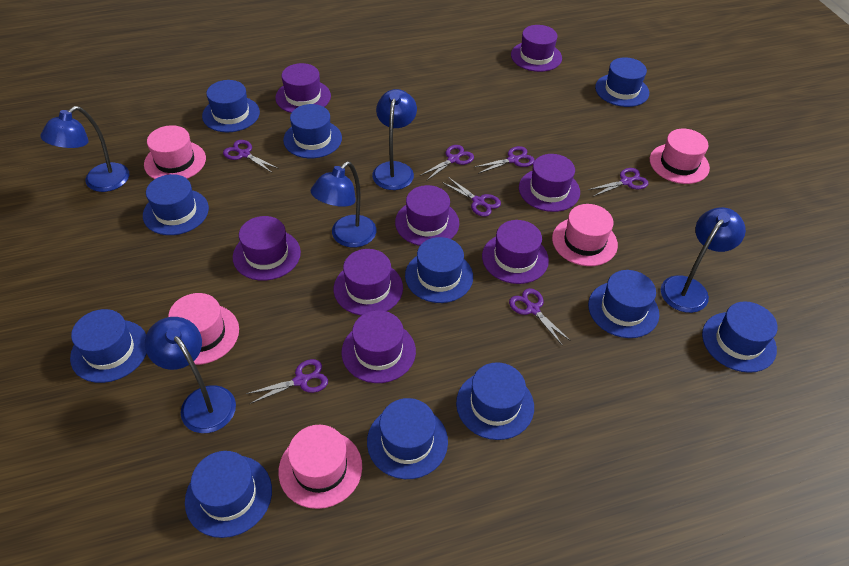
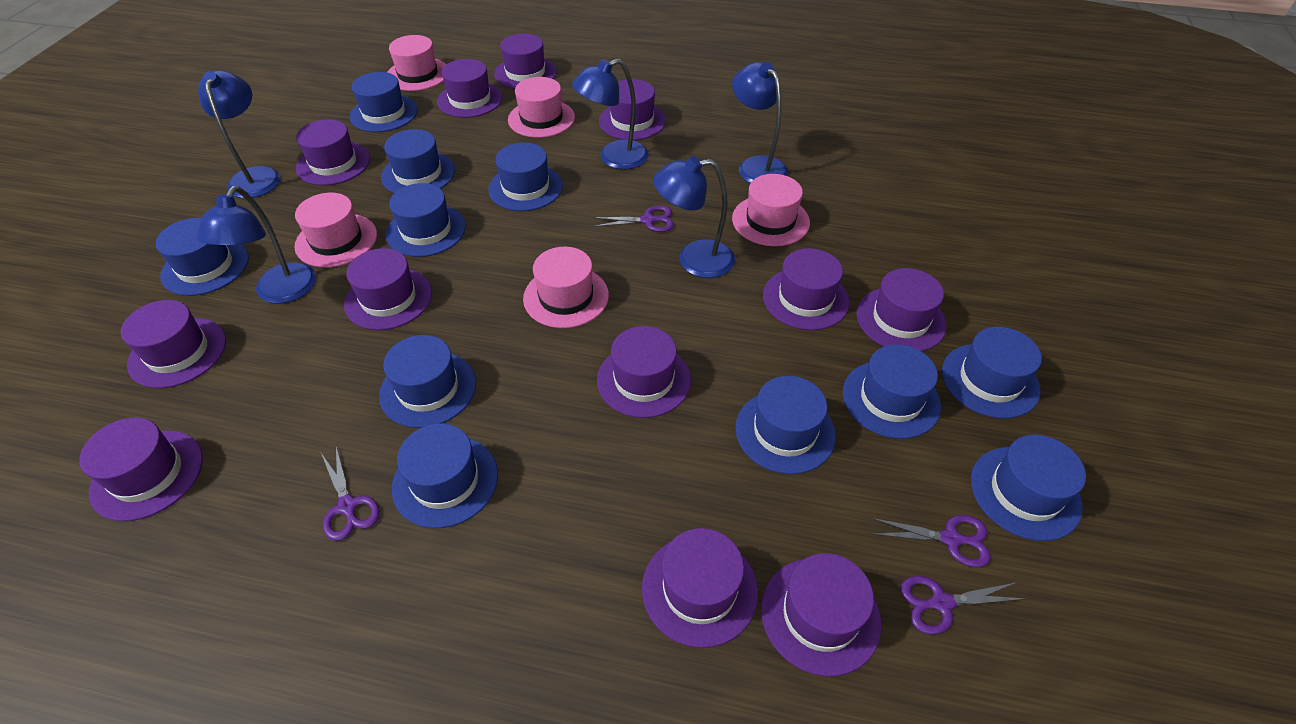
purple hat: 8 -> 12
purple scissors: 7 -> 4

